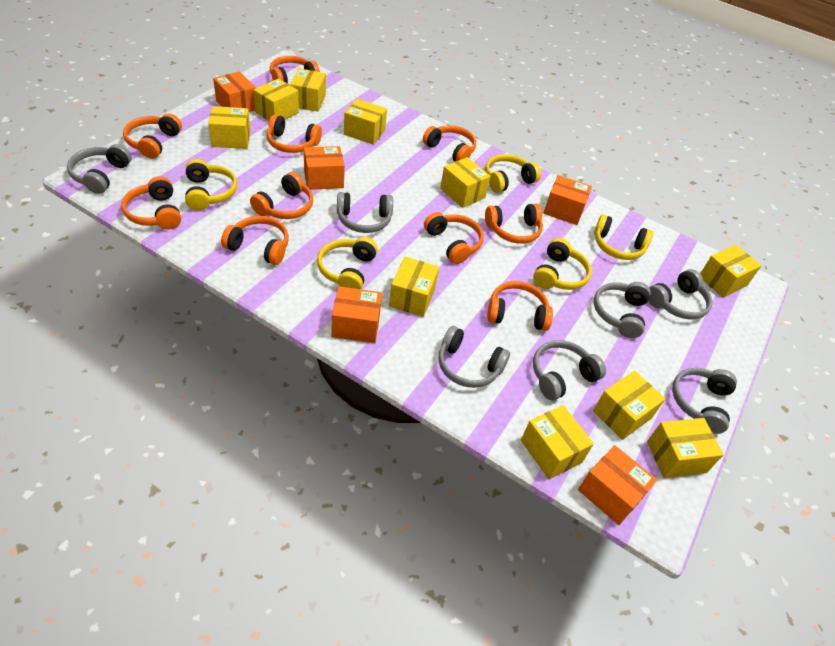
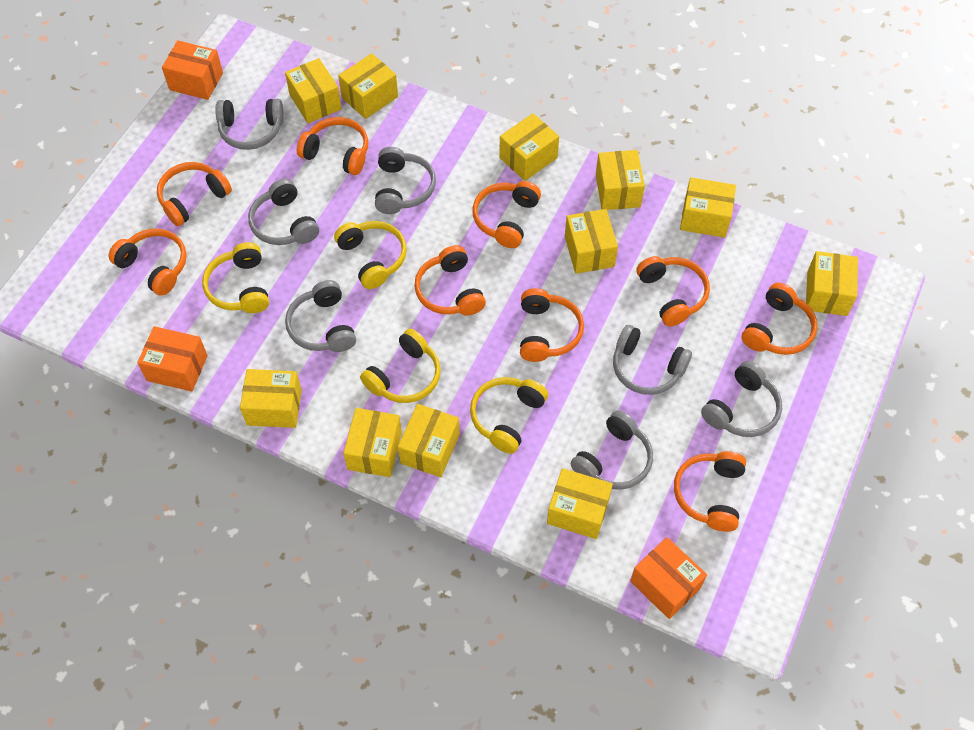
orange box: 5 -> 3
orange headphones: 10 -> 9
yellow box: 10 -> 11
yellow headphones: 5 -> 4

